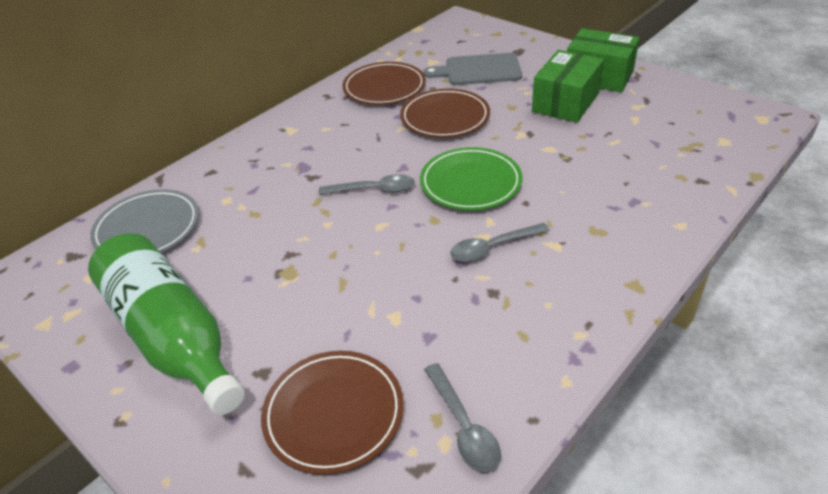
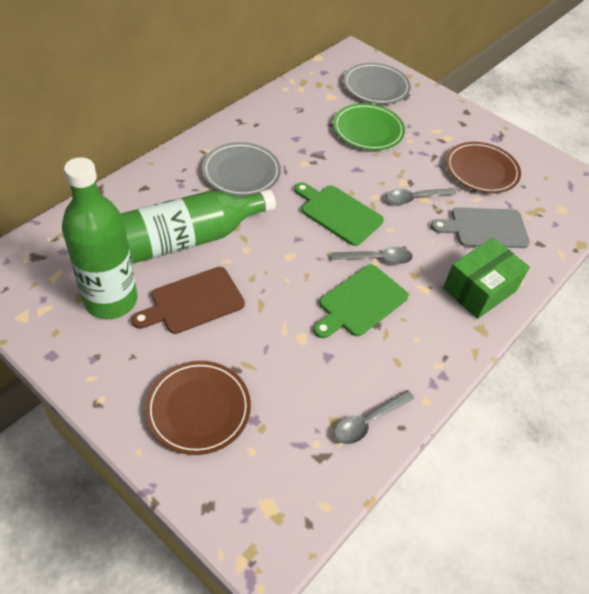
brown cutting board: 0 -> 1
brown plate: 3 -> 2
green bottle: 1 -> 2
green box: 2 -> 1
green cutting board: 0 -> 2
grey plate: 1 -> 2

